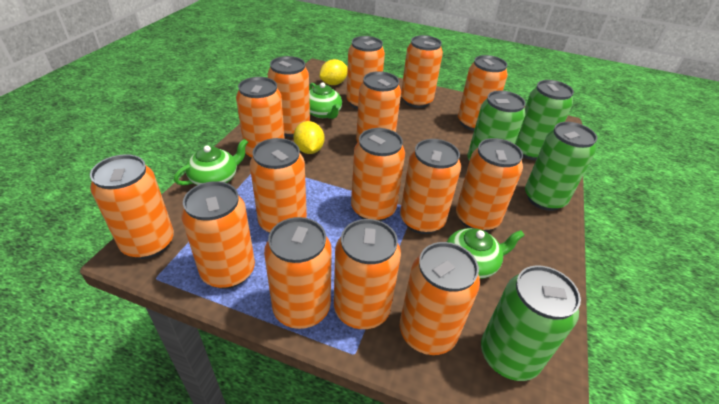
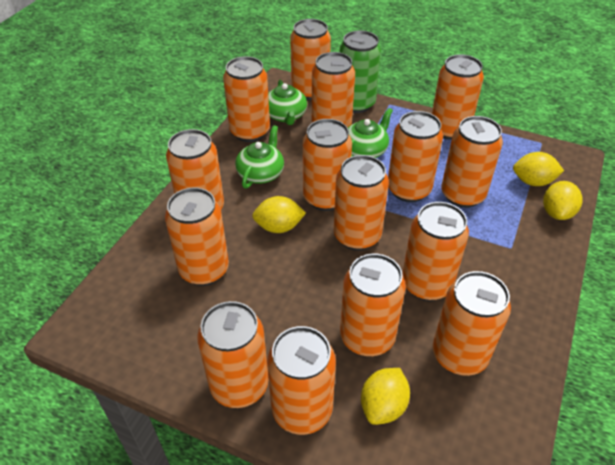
green can: 4 -> 1
yellow lemon: 2 -> 4

